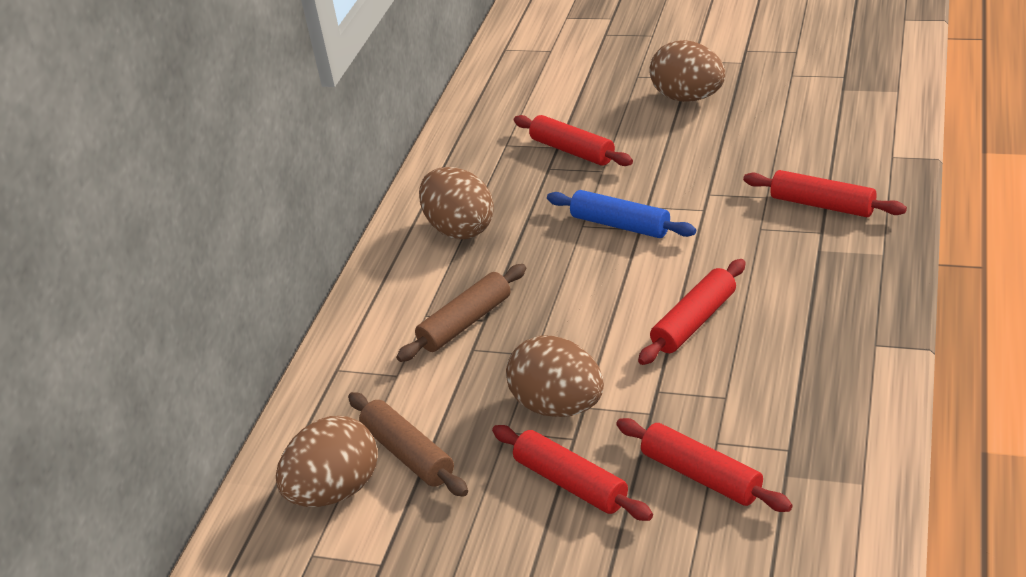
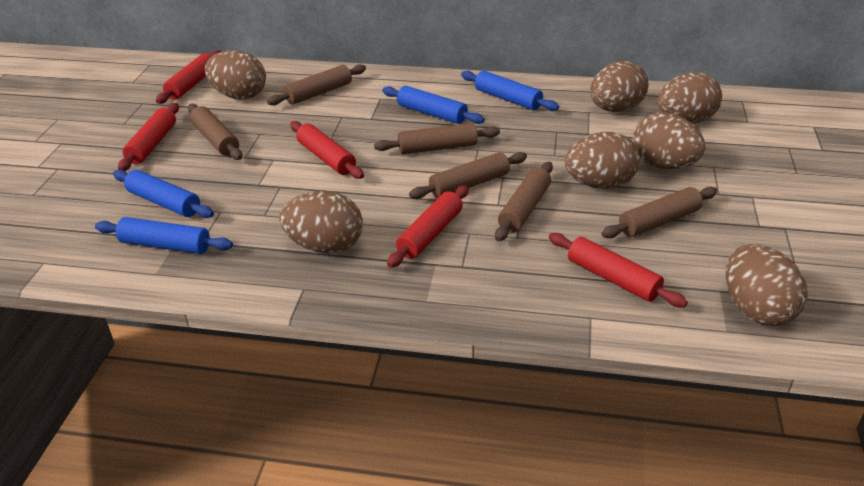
blue rolling pin: 1 -> 4
brown egg: 4 -> 7
brown rolling pin: 2 -> 6

